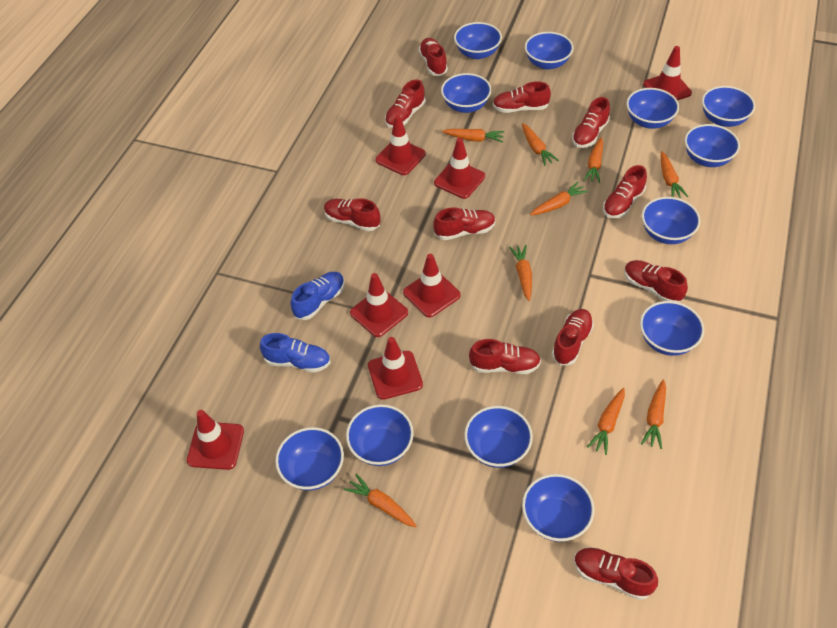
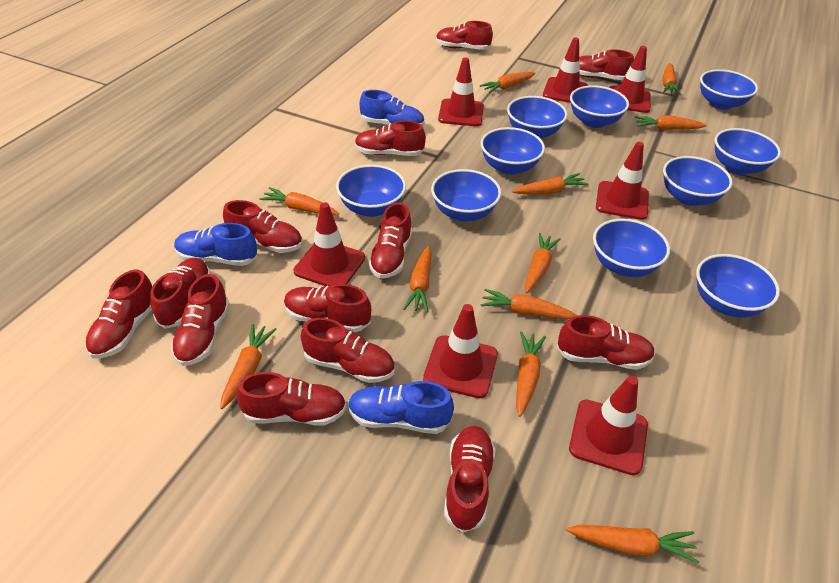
blue bowl: 12 -> 10
blue shoe: 2 -> 3
orange carrot: 9 -> 11
red shoe: 11 -> 13

